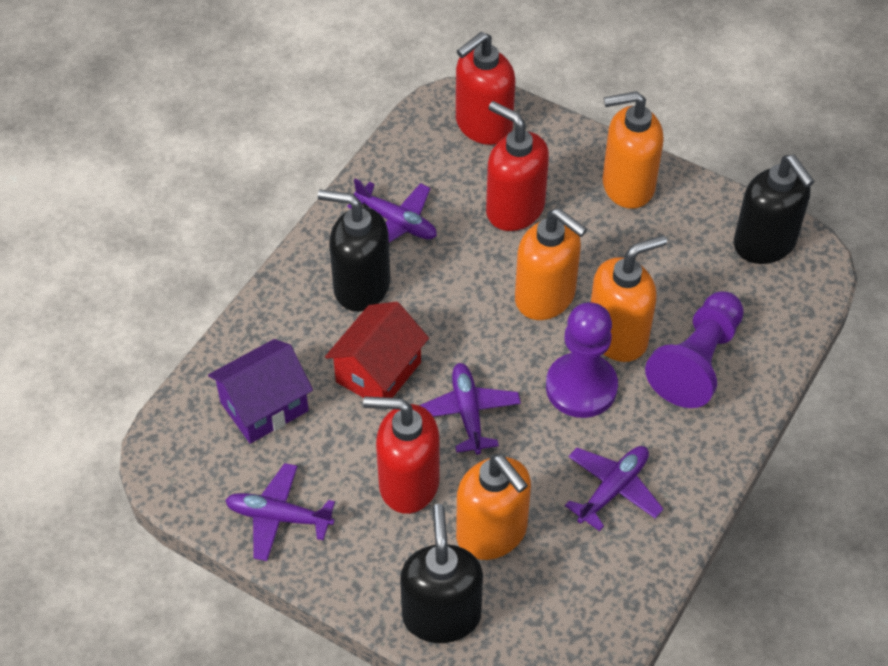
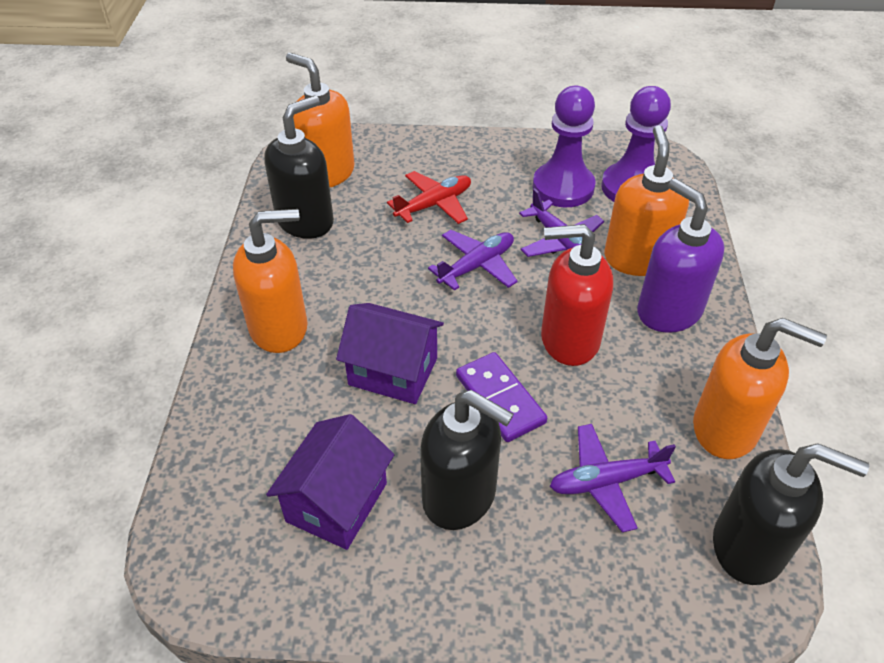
purple domino: 0 -> 1
purple house: 1 -> 2
purple plane: 4 -> 3
purple soap dispenser: 0 -> 1
red house: 1 -> 0
red plane: 0 -> 1
red soap dispenser: 3 -> 1

